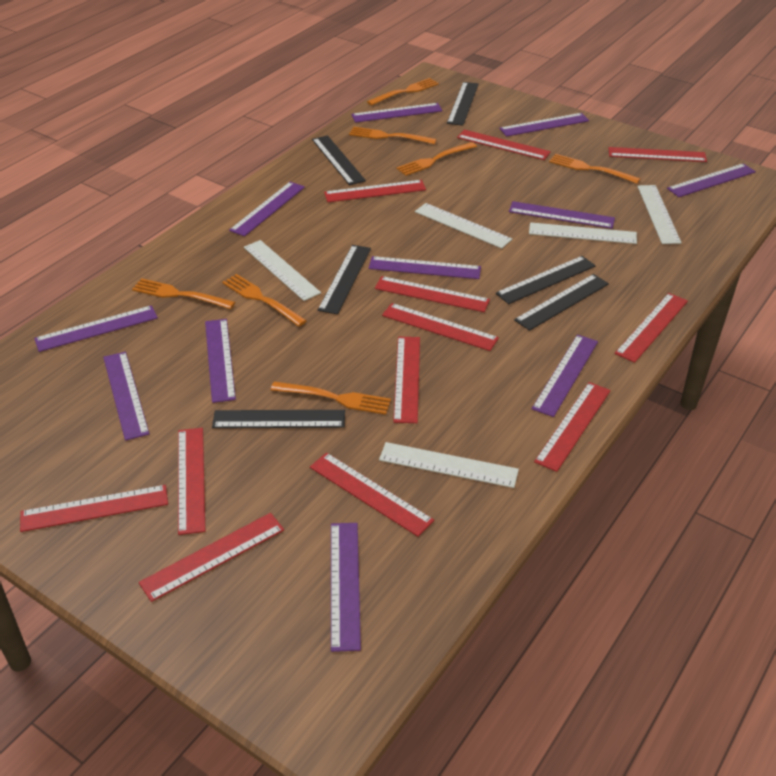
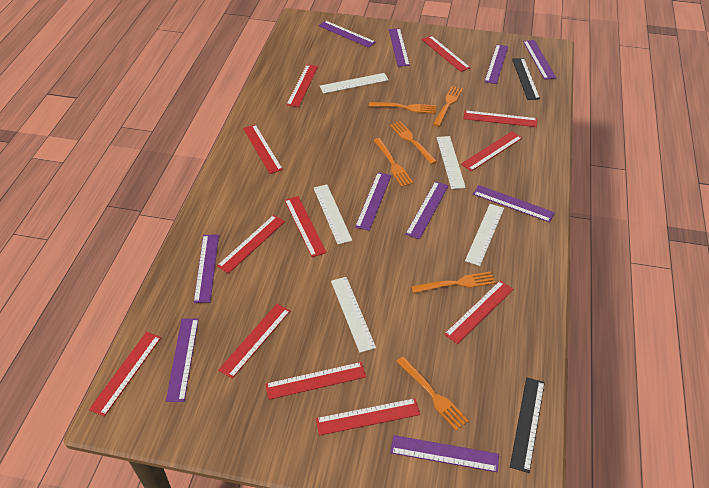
black ruler: 6 -> 2
orange fork: 7 -> 6
purple ruler: 11 -> 10

